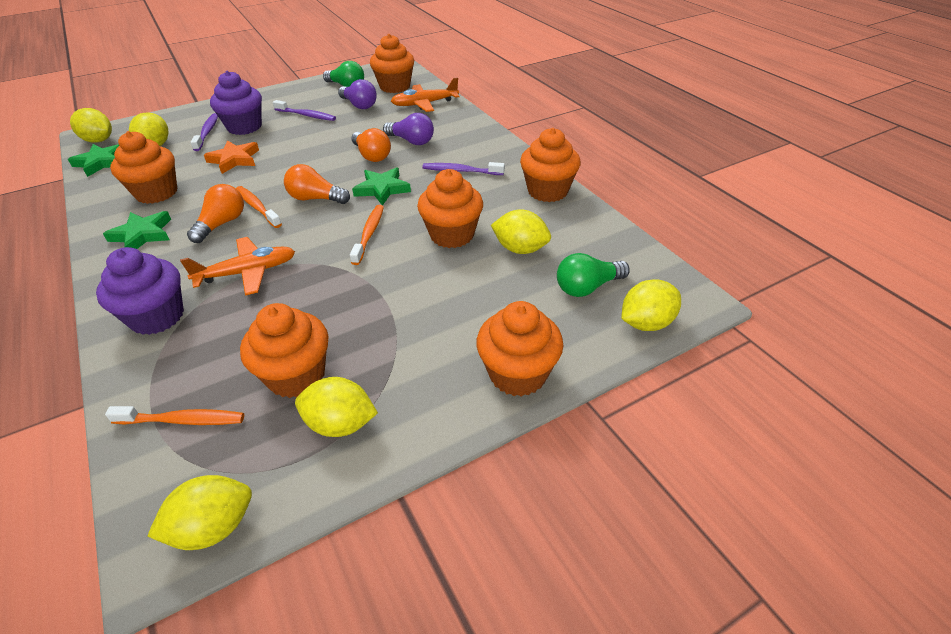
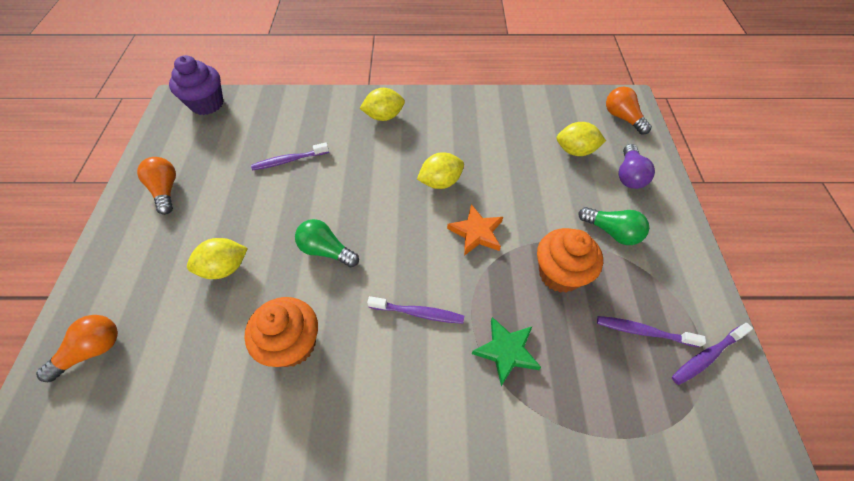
green star: 3 -> 1
orange cupcake: 6 -> 2
orange plane: 2 -> 0
orange toothbrush: 3 -> 0
purple cupcake: 2 -> 1
purple light bulb: 2 -> 1
purple toothbrush: 3 -> 4
yellow lemon: 6 -> 4

